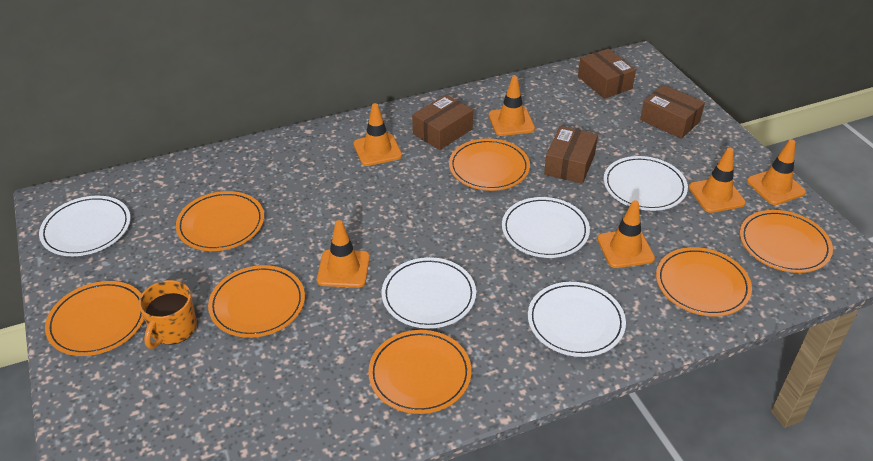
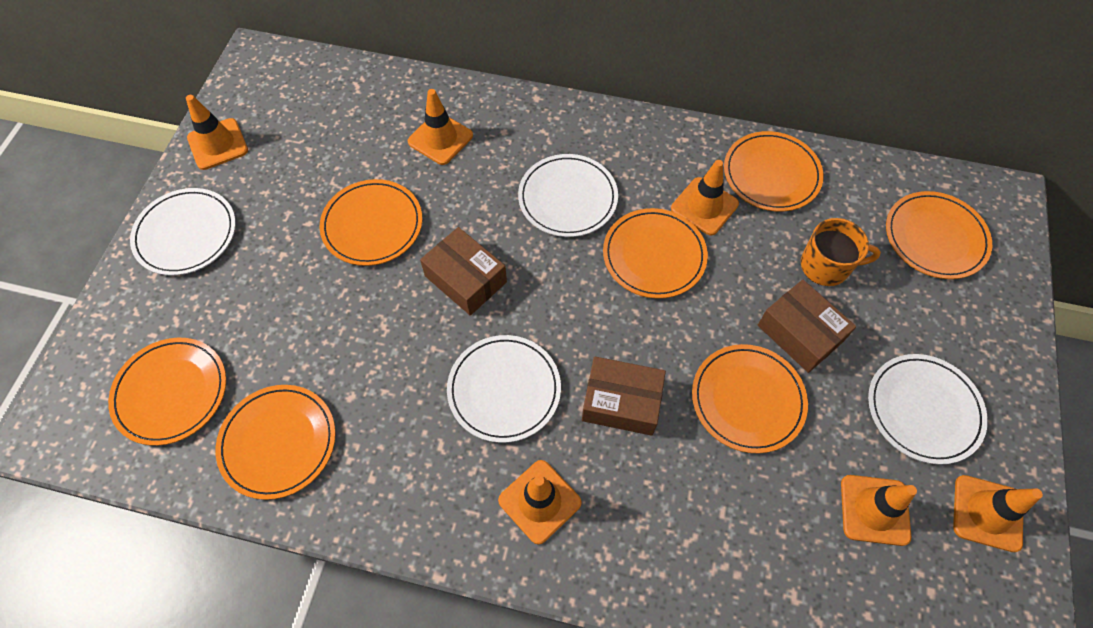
brown box: 4 -> 3
white plate: 5 -> 4

